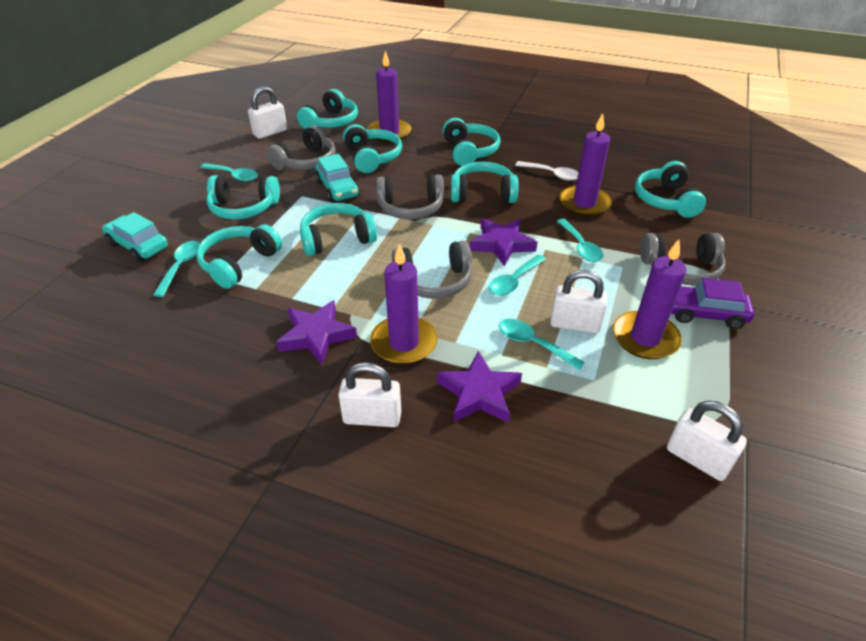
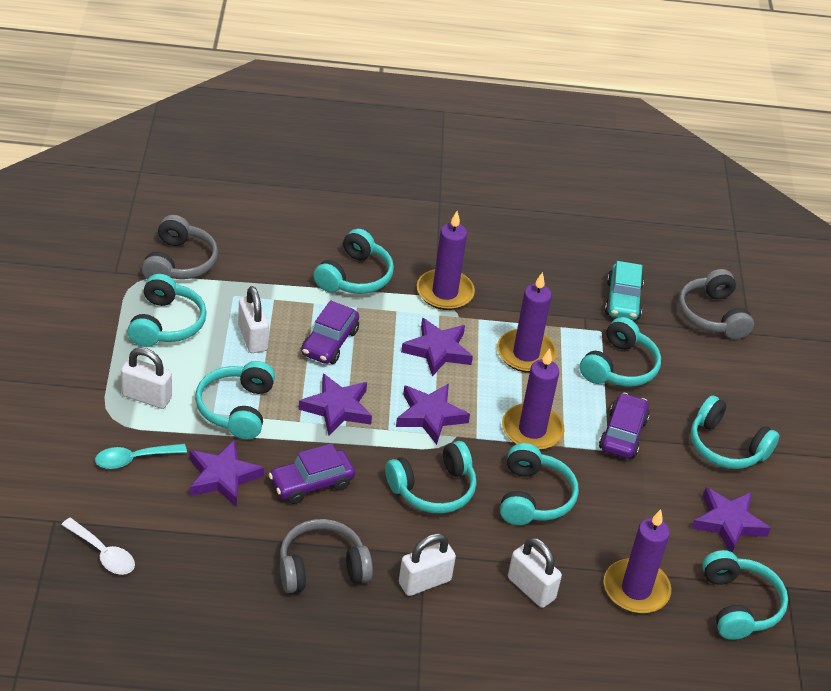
grey headphones: 4 -> 3
purple car: 1 -> 3
purple star: 3 -> 5
turquoise car: 2 -> 1
turquoise spoon: 5 -> 1

